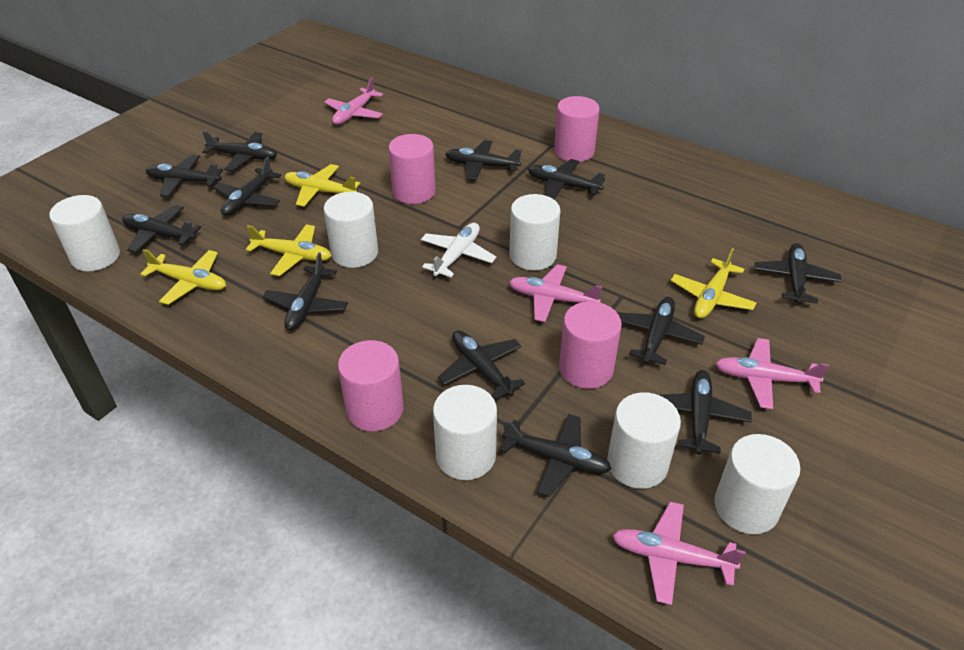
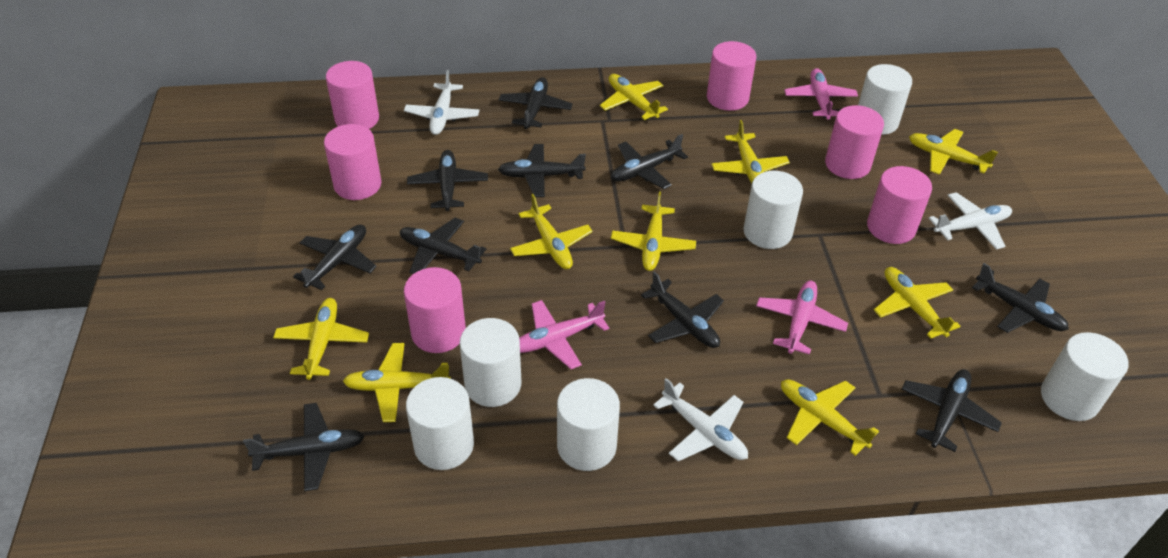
black plane: 12 -> 10
pink cylinder: 4 -> 6
pink plane: 4 -> 3
white plane: 1 -> 3
yellow plane: 4 -> 9

